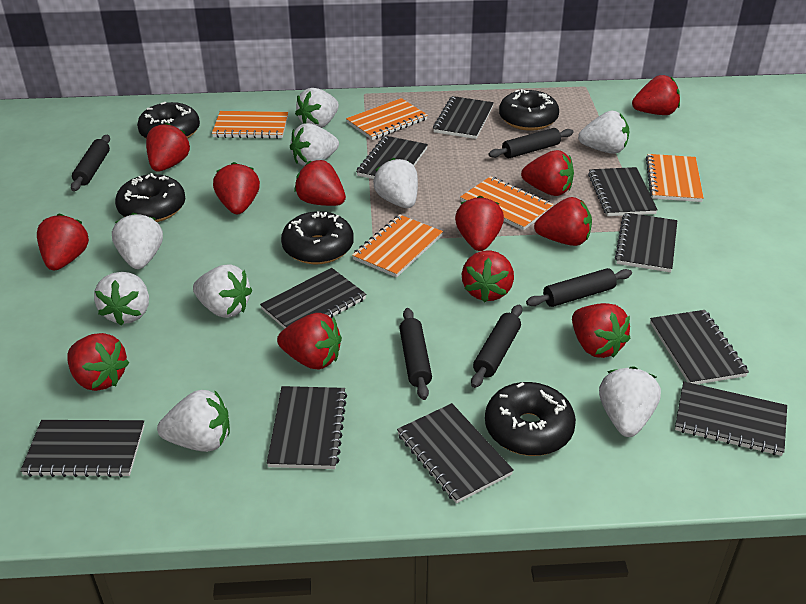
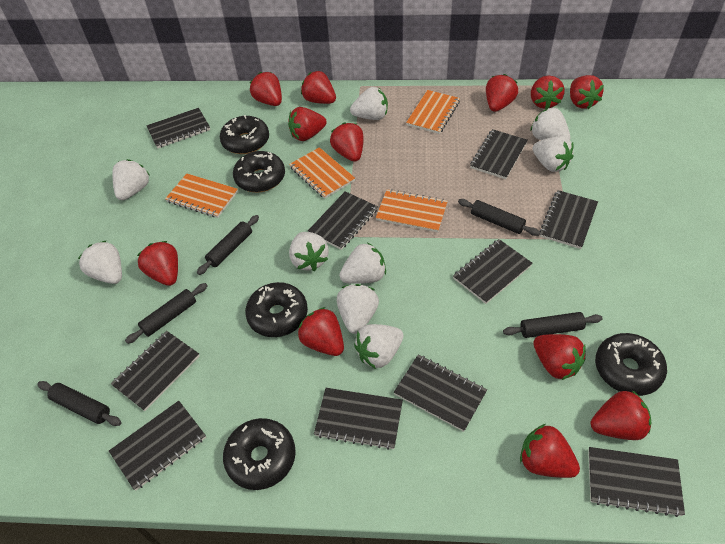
orange notebook: 5 -> 4

